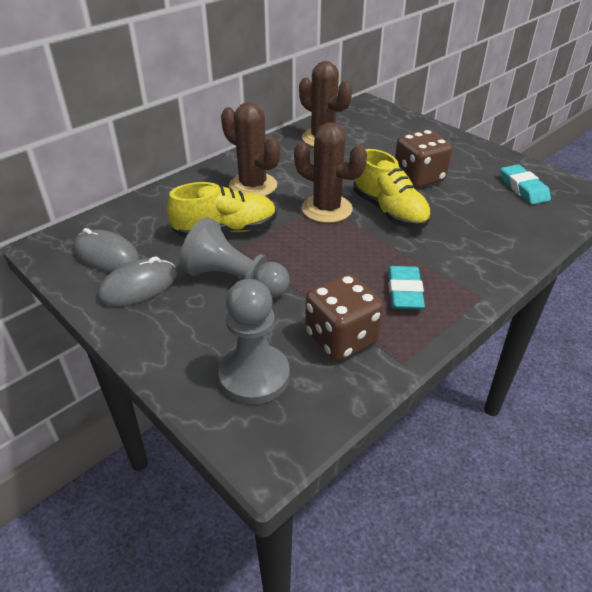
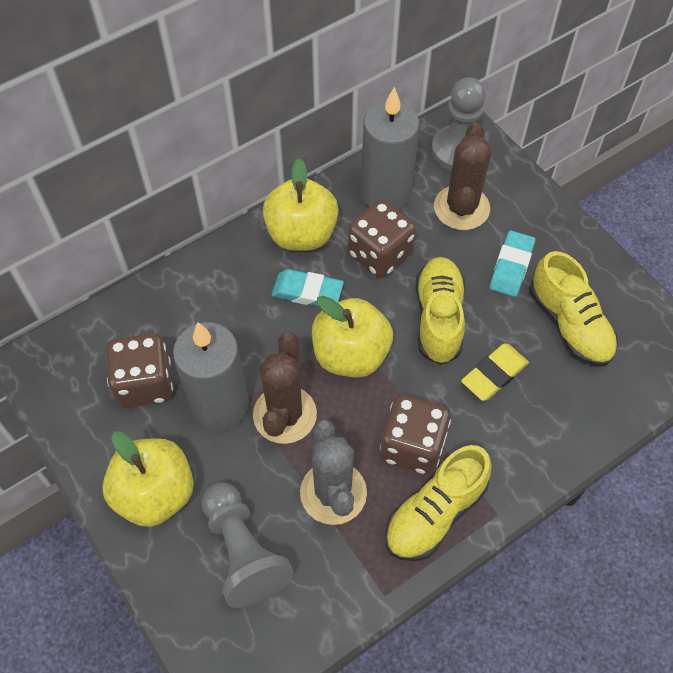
brown cactus: 3 -> 2
brown dice: 2 -> 3
grey cactus: 0 -> 1
grey candle: 0 -> 2
grey mouse: 2 -> 0
yellow apple: 0 -> 3
yellow eraser: 0 -> 1
yellow shoe: 2 -> 3

